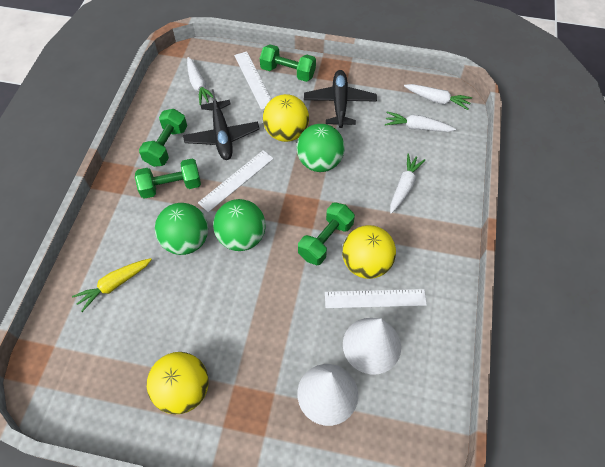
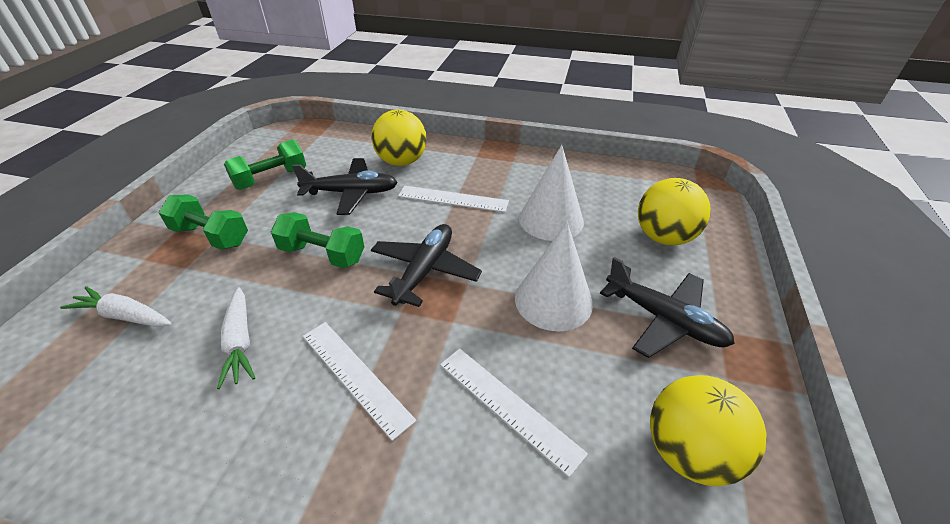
black plane: 2 -> 3
green ball: 3 -> 0
green dumbbell: 4 -> 3
white carrot: 4 -> 2
yellow carrot: 1 -> 0

